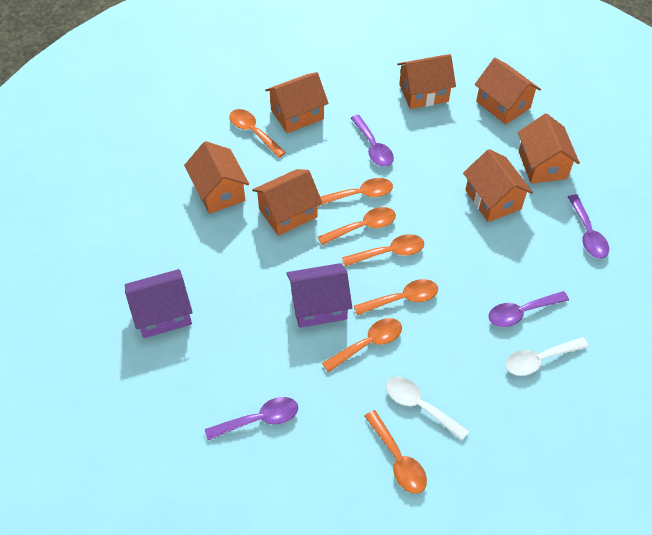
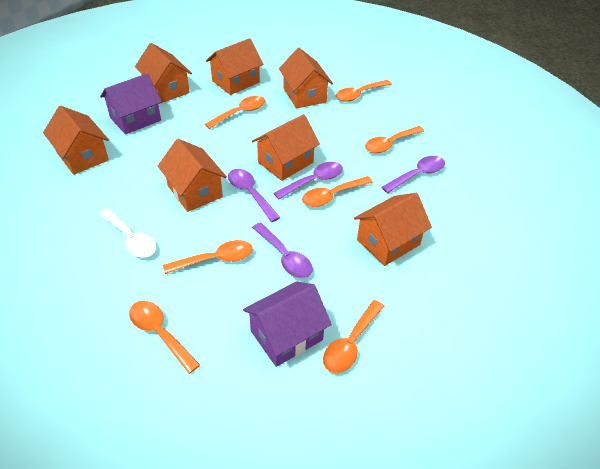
white spoon: 2 -> 1

